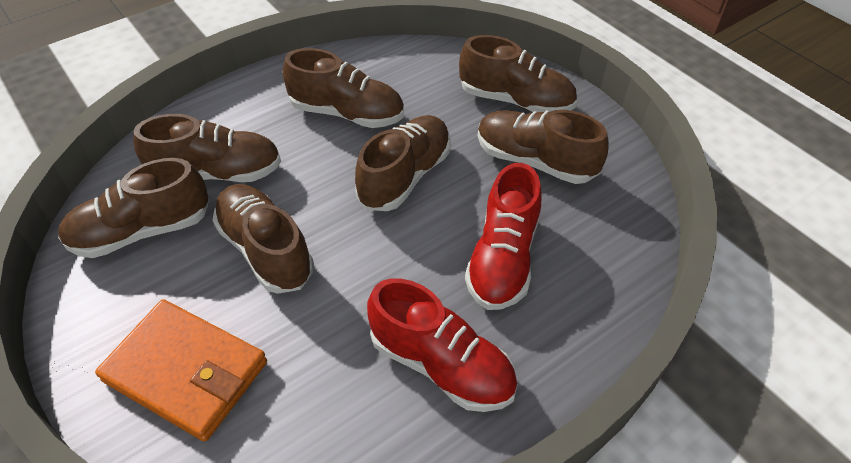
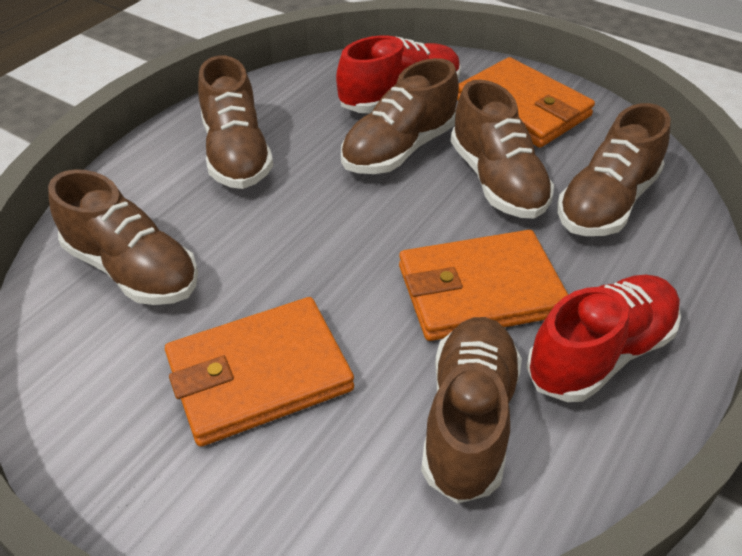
brown shoe: 7 -> 6
orange wallet: 1 -> 3

